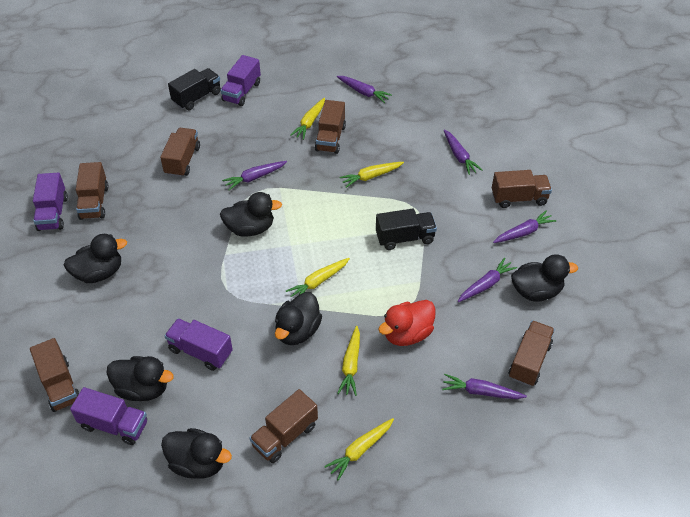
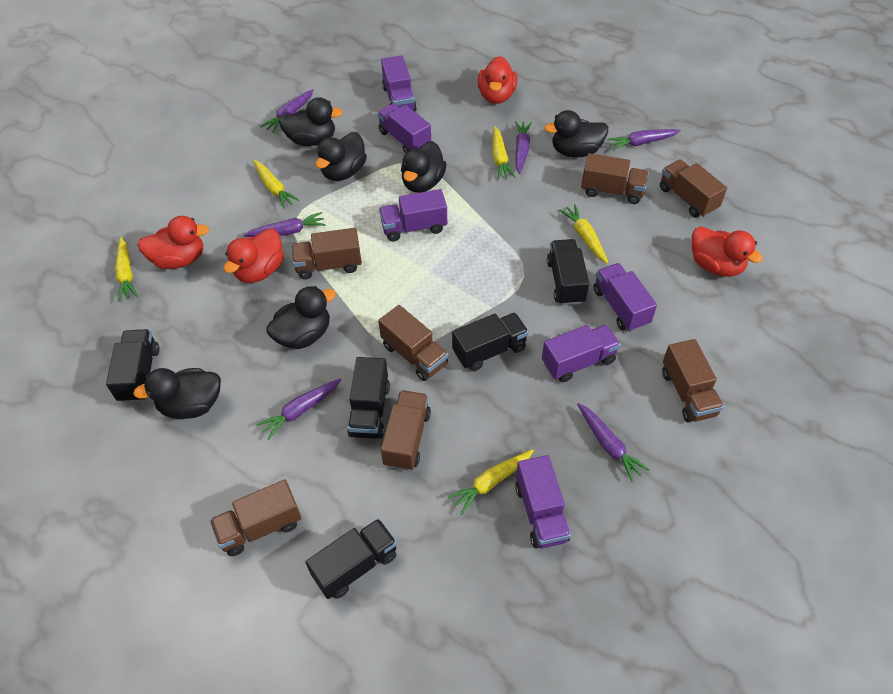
black truck: 2 -> 5
purple truck: 4 -> 6
red duck: 1 -> 4

